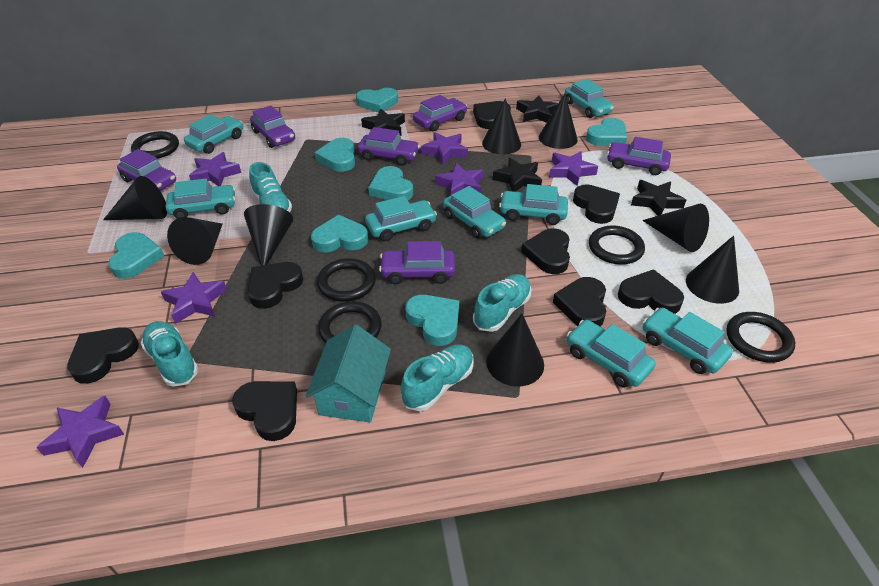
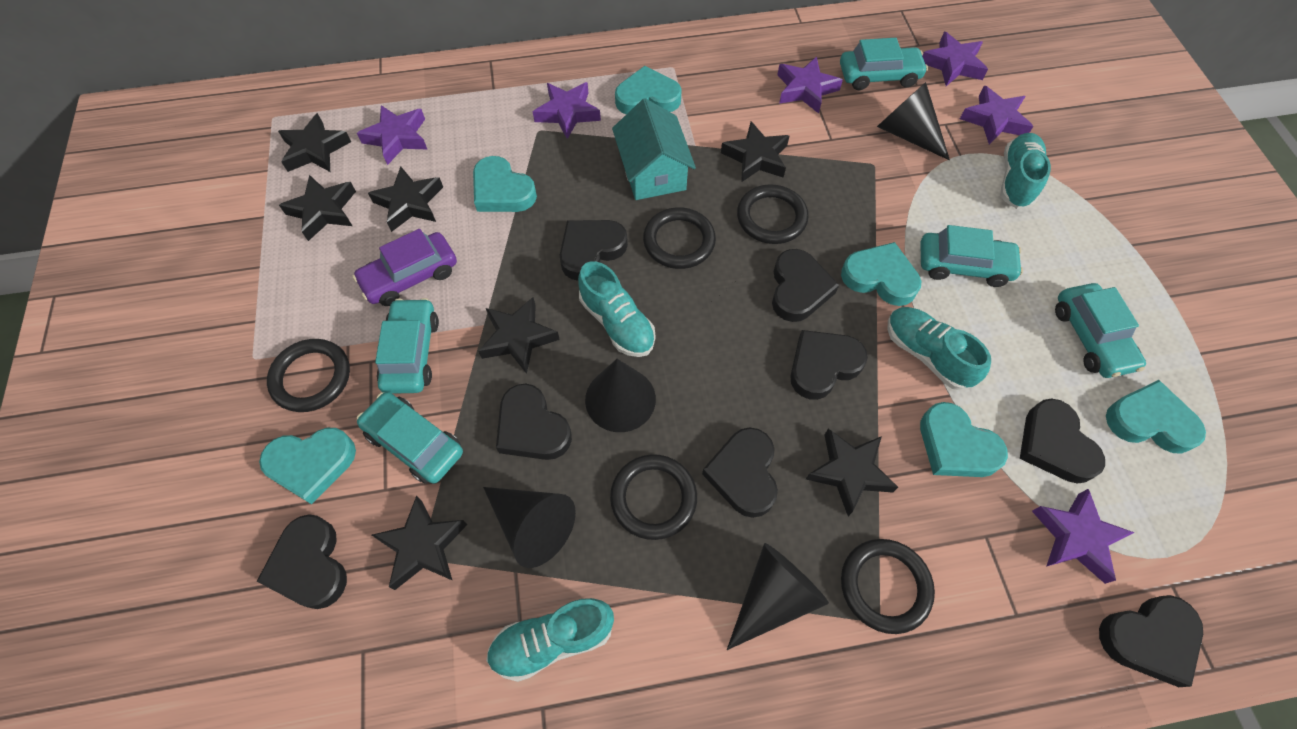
black cone: 8 -> 4
black star: 4 -> 7
purple car: 6 -> 1
turquoise car: 8 -> 5
turquoise heart: 7 -> 6

